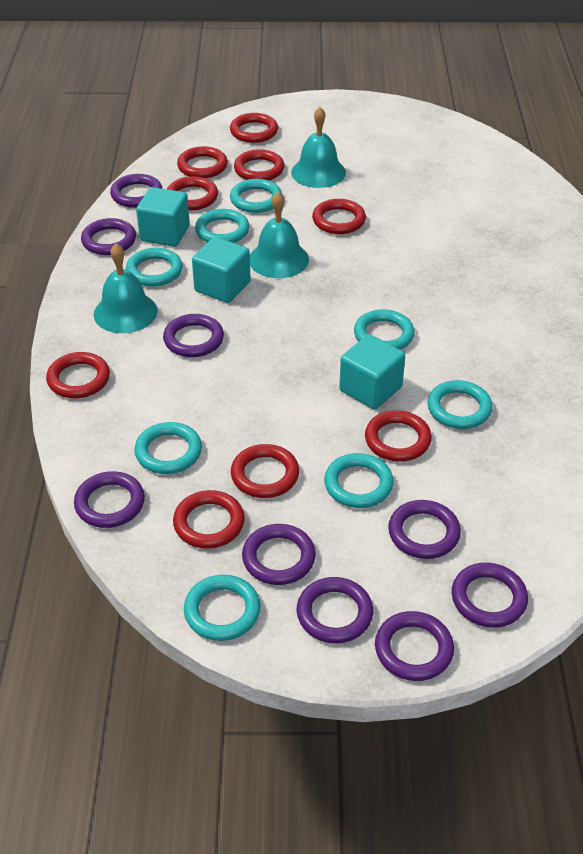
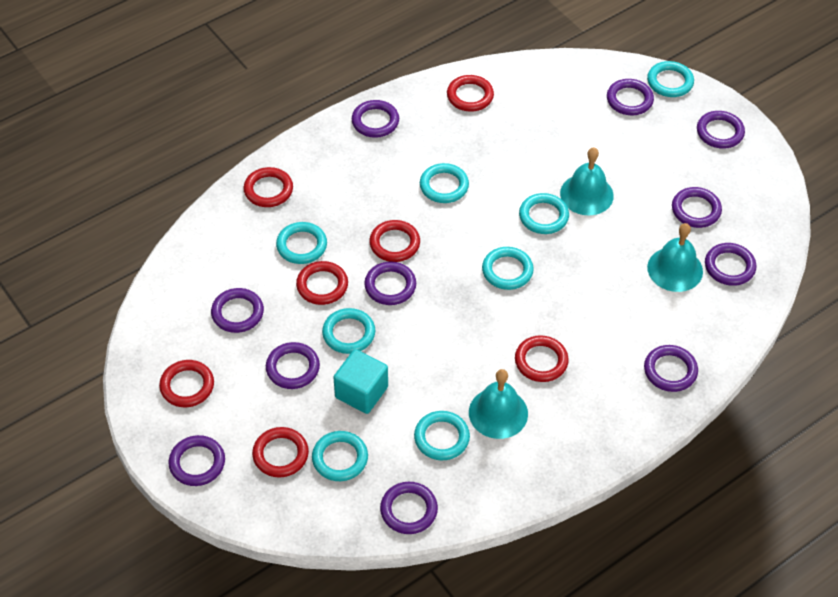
purple ring: 9 -> 11
red ring: 9 -> 7
turquoise cube: 3 -> 1

